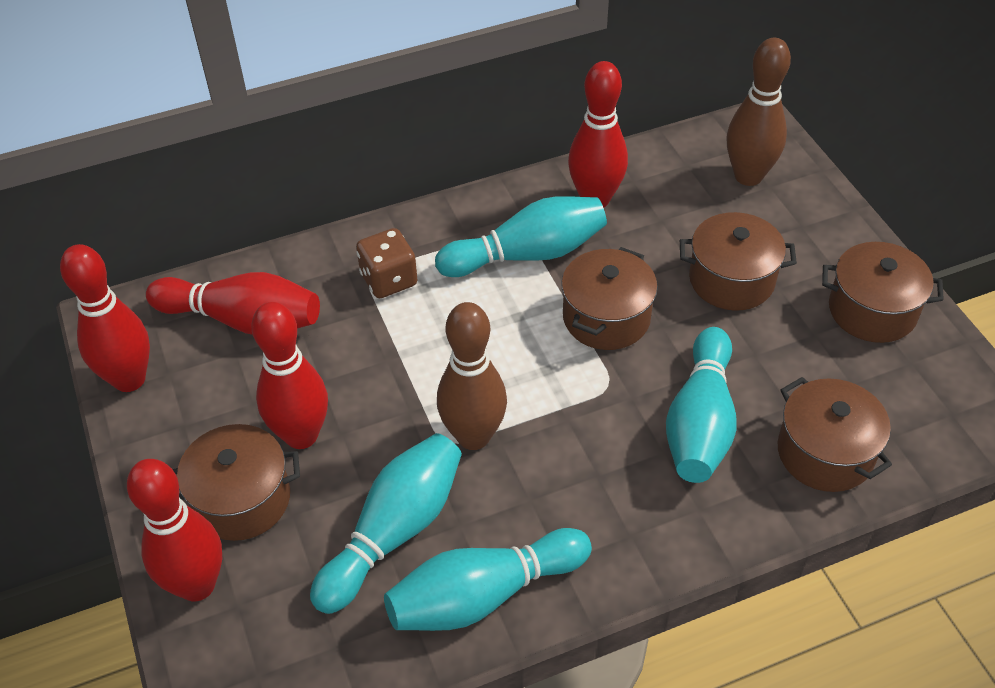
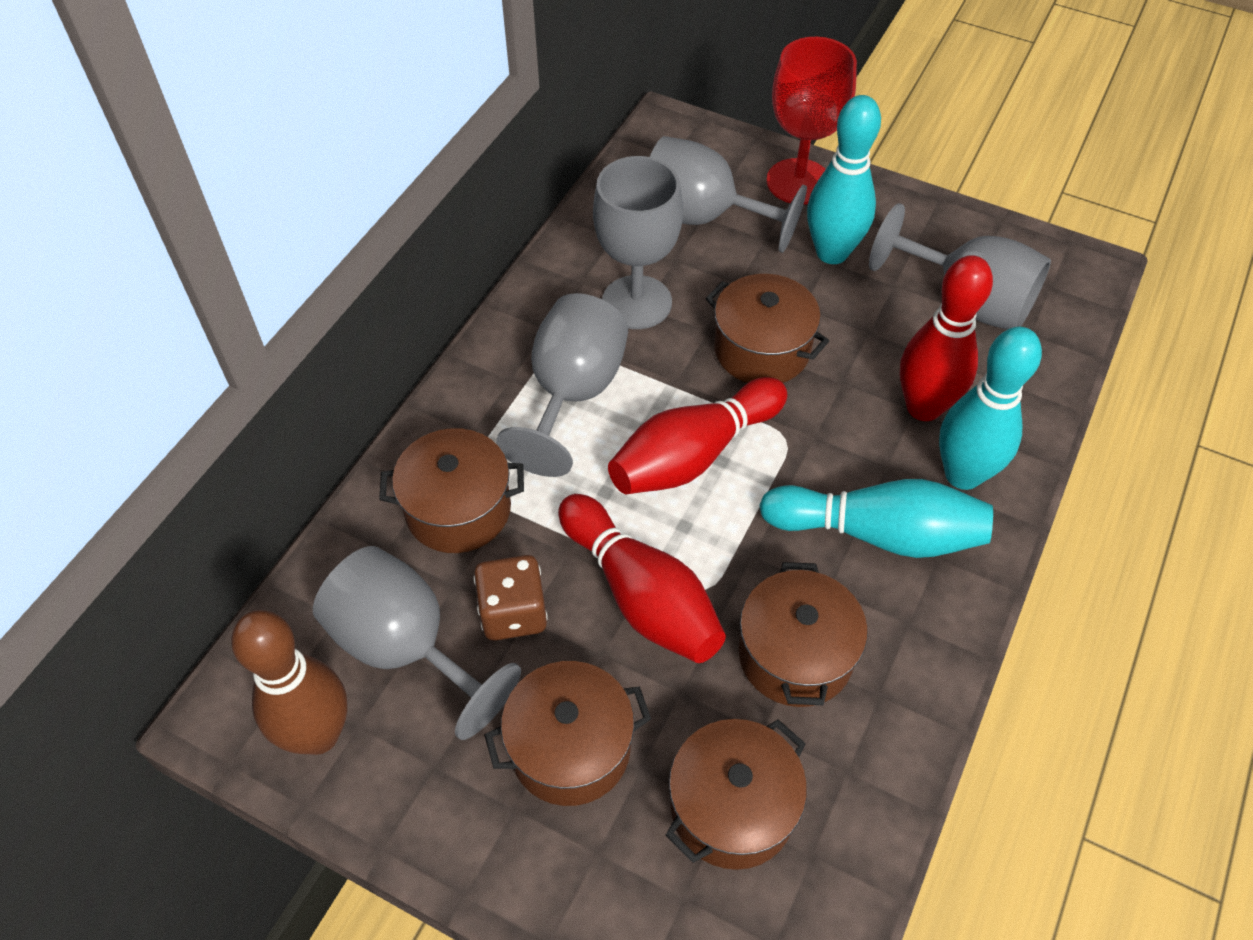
brown bowling pin: 2 -> 1
grey goblet: 0 -> 5
red bowling pin: 5 -> 3
red goblet: 0 -> 1
turquoise bowling pin: 4 -> 3

